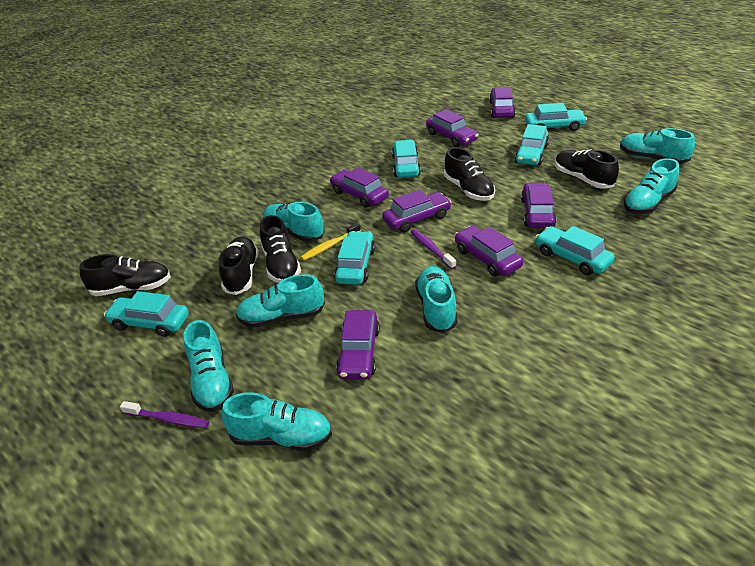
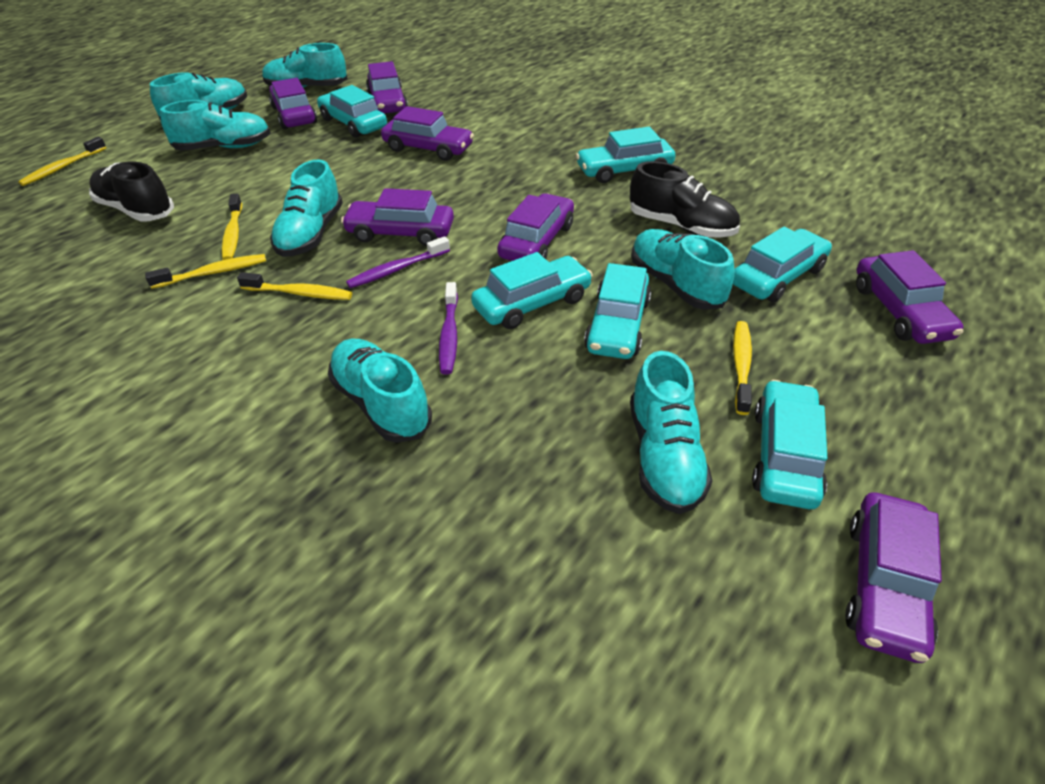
black shoe: 5 -> 2
yellow toothbrush: 1 -> 5

